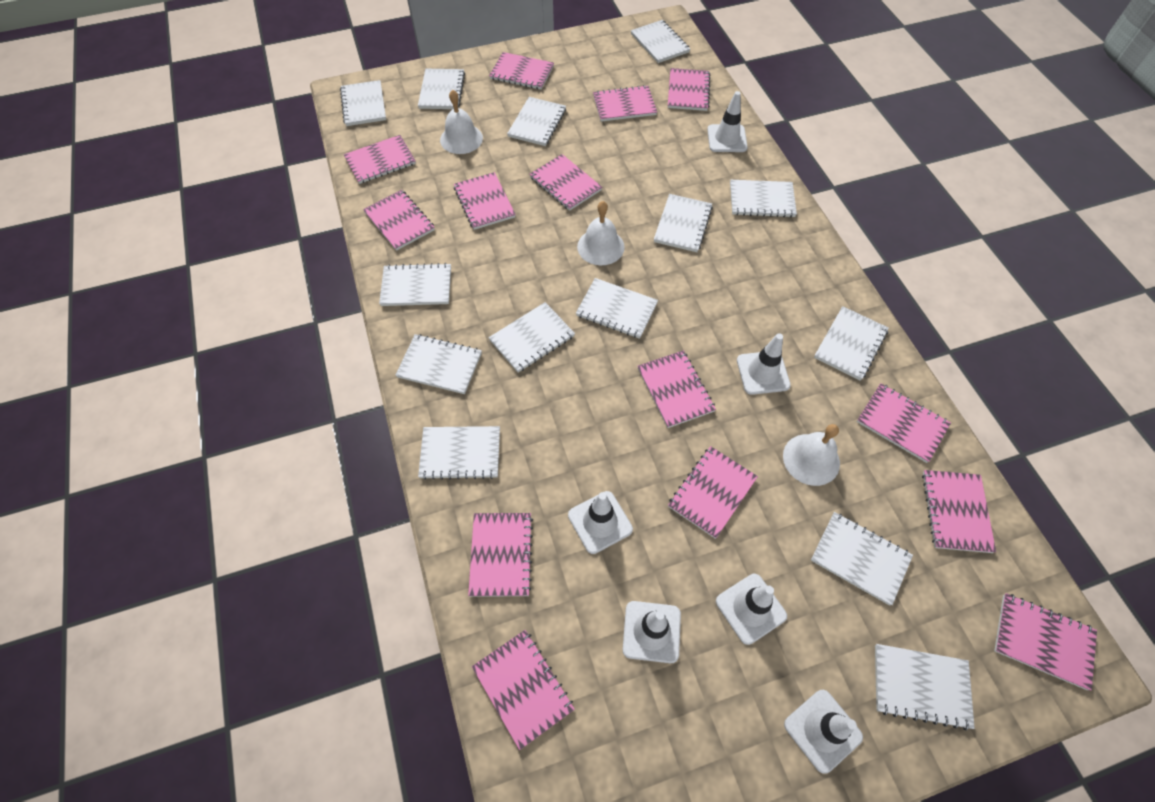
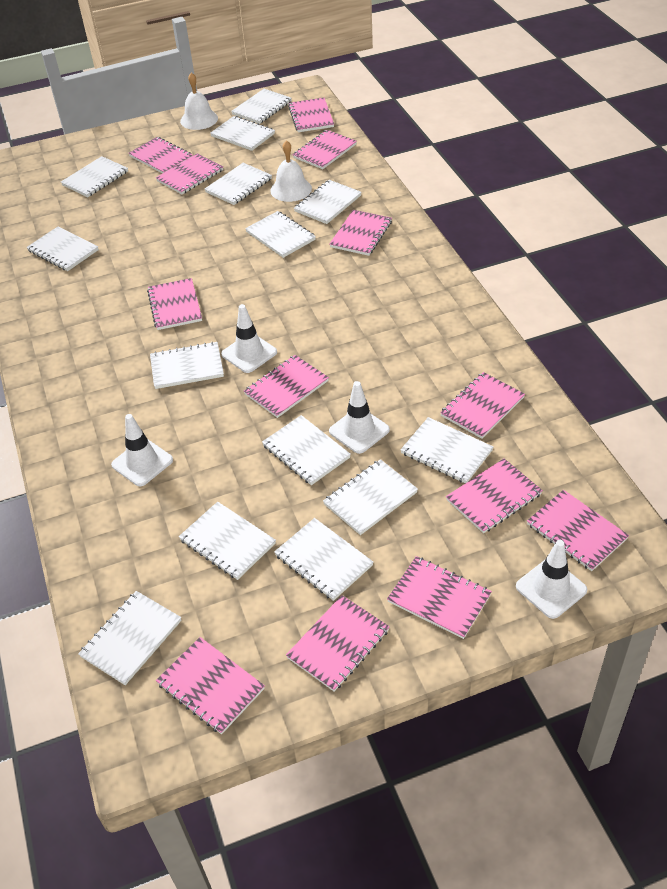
pink notebook: 14 -> 13
white bell: 3 -> 2
white traffic cone: 6 -> 4

